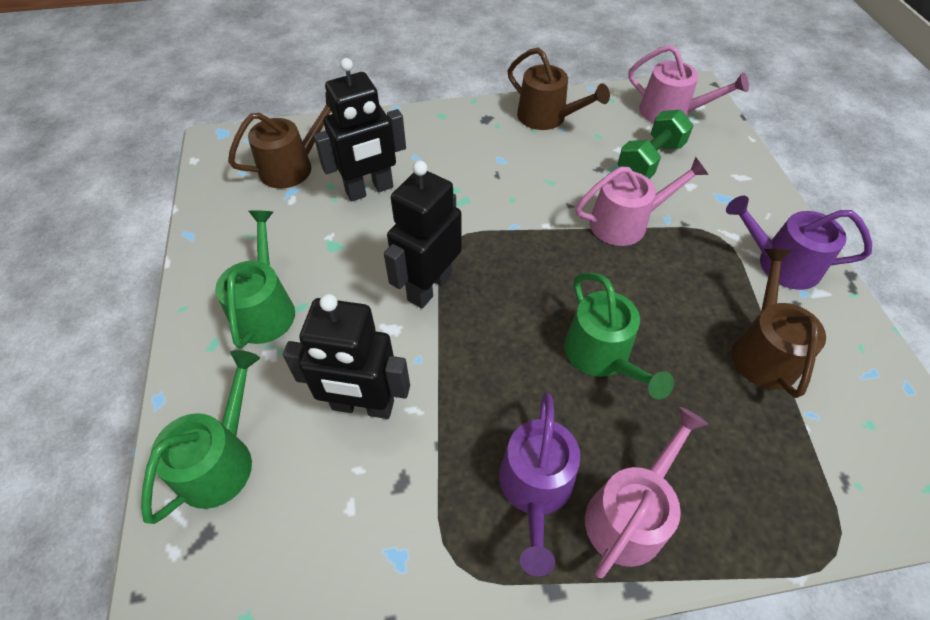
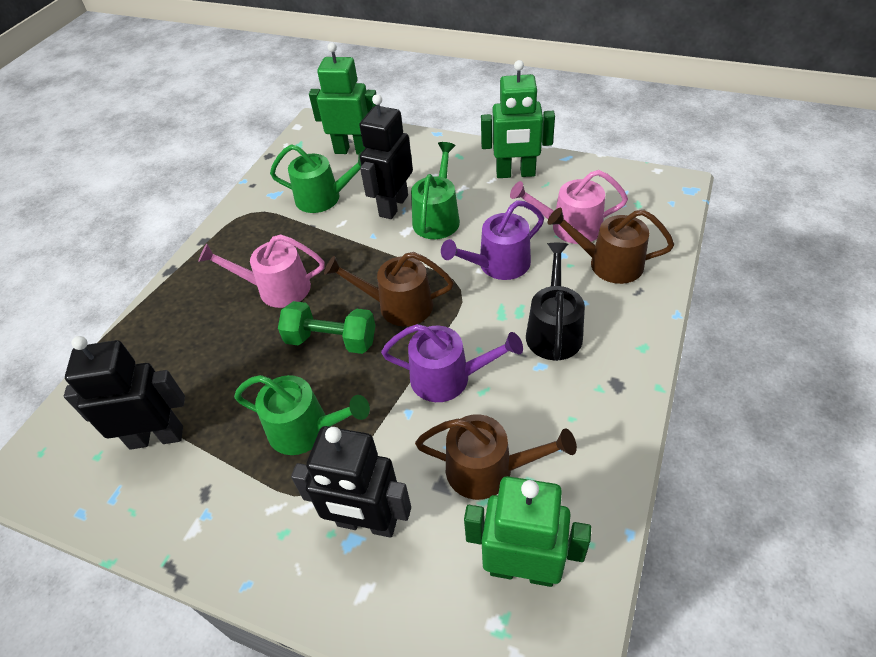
black watering can: 0 -> 1
green robot: 0 -> 3
pink watering can: 3 -> 2

